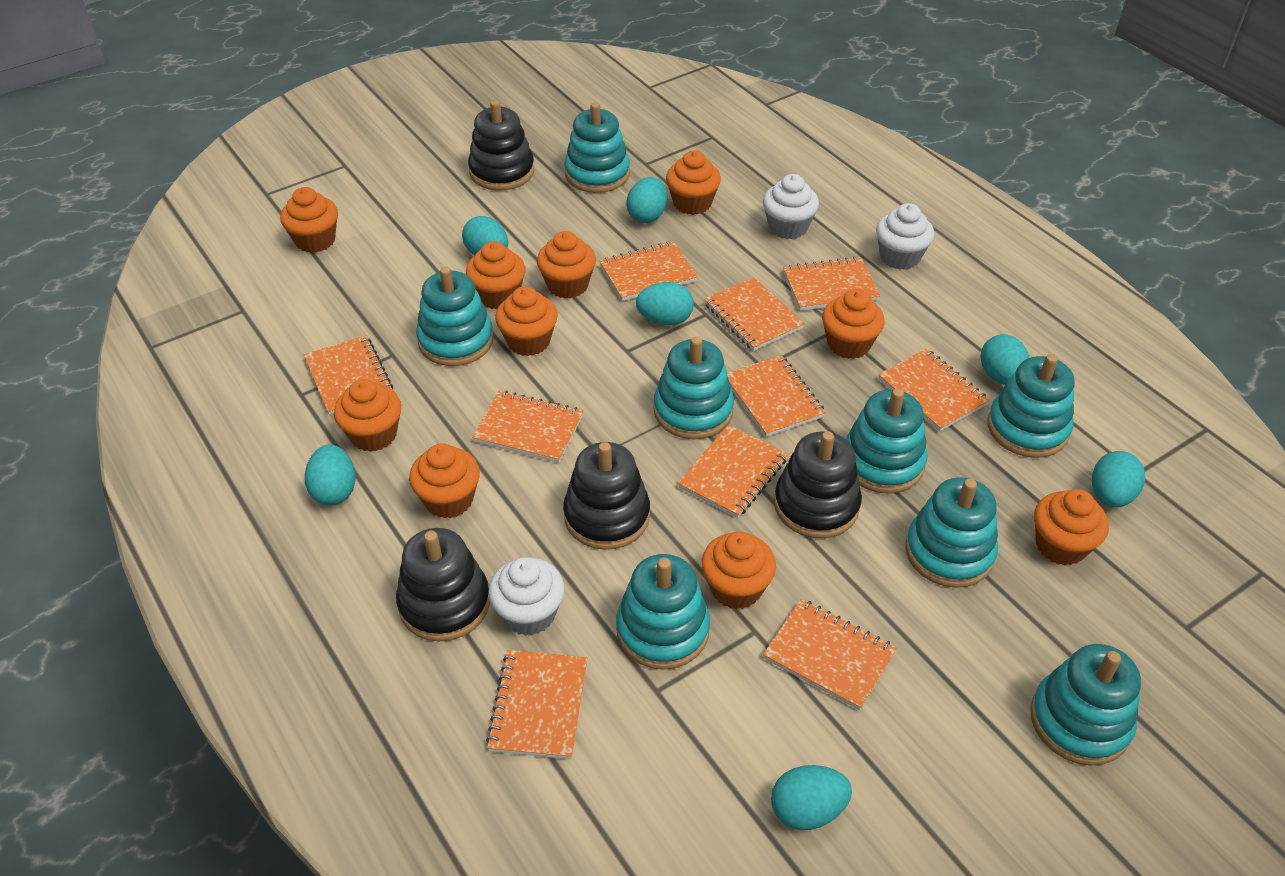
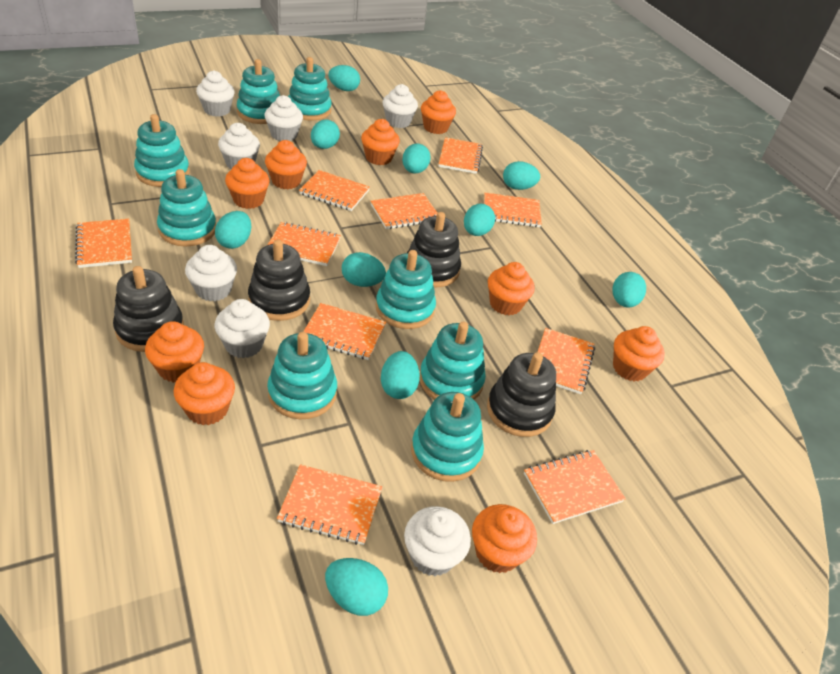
orange cupcake: 10 -> 9
turquoise egg: 7 -> 10
white cupcake: 3 -> 7

